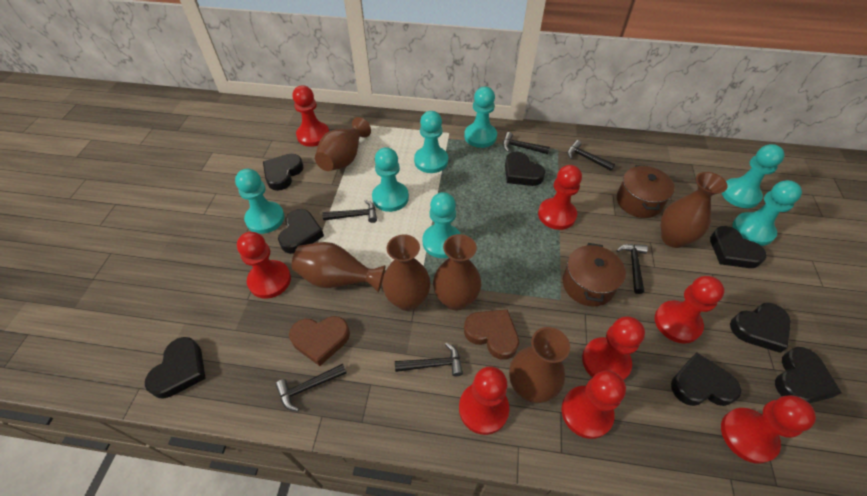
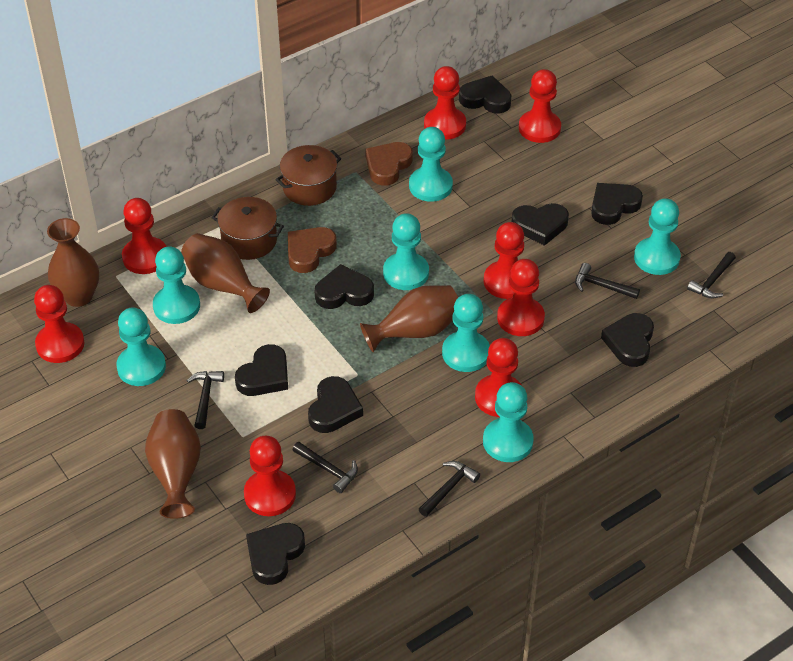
black hammer: 6 -> 5
brown vase: 6 -> 4

